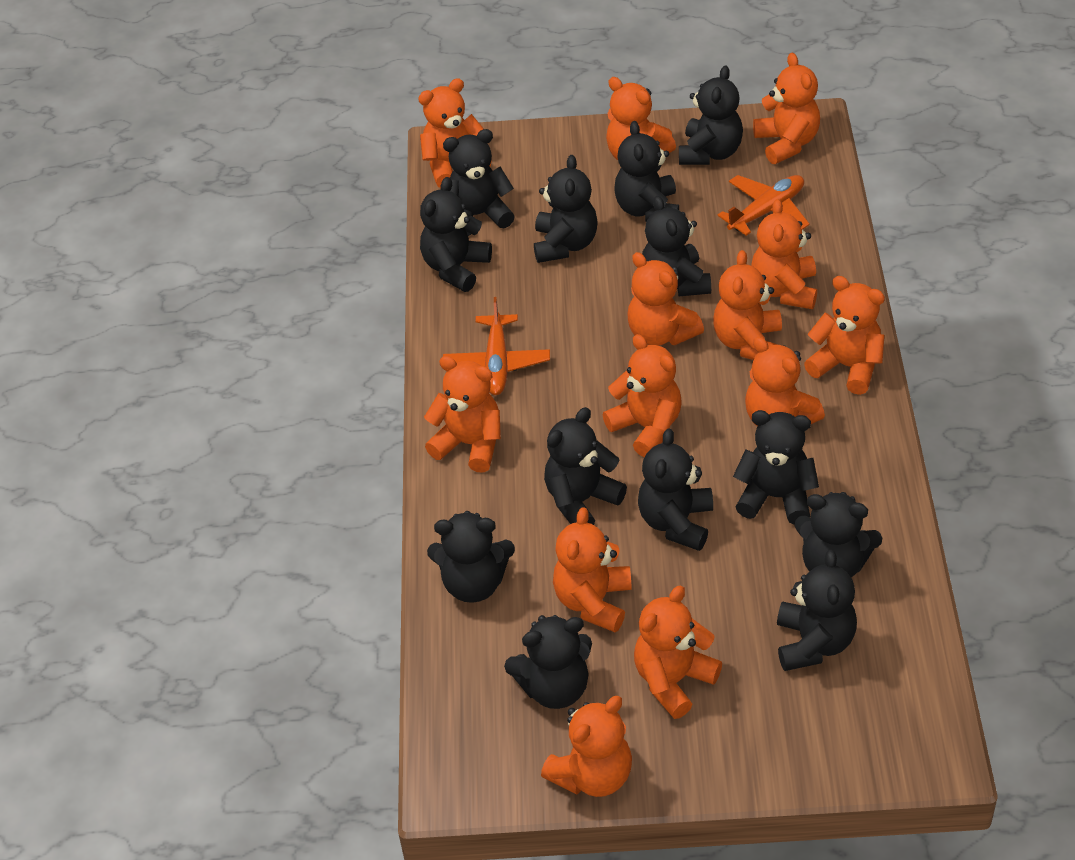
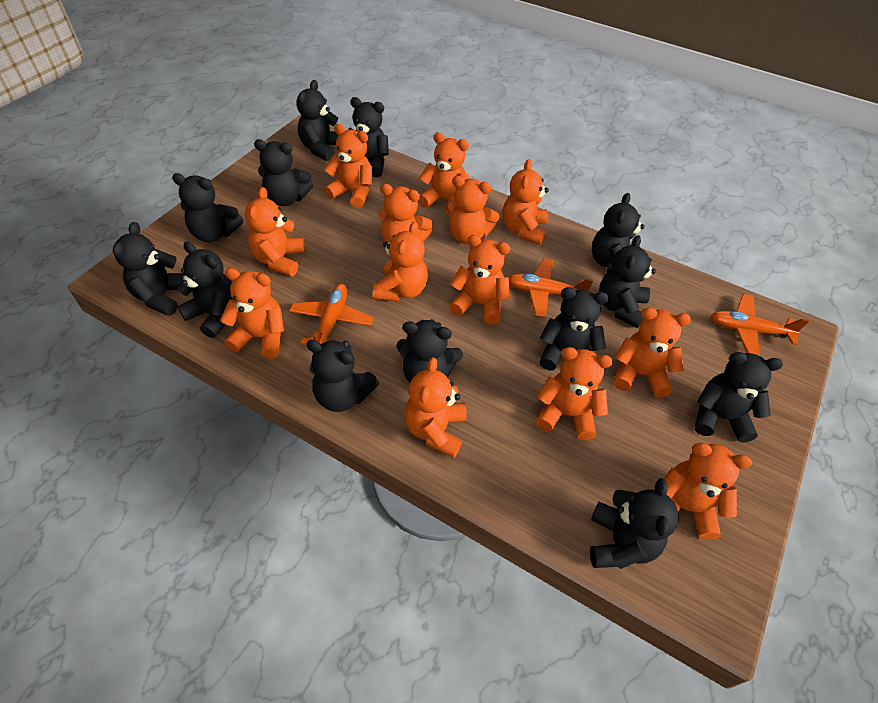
orange plane: 2 -> 3

